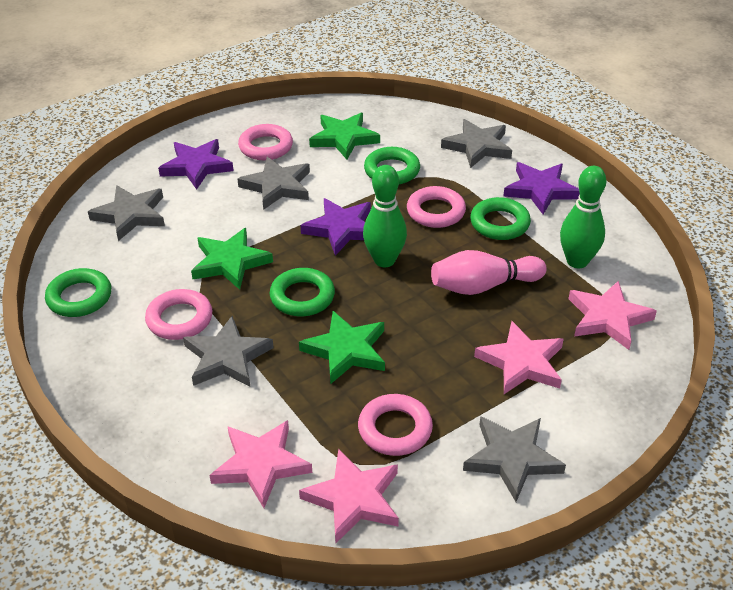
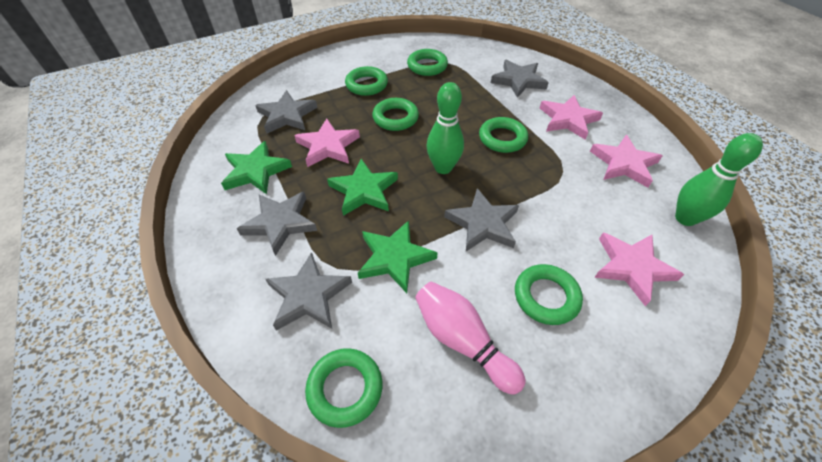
green ring: 4 -> 6
pink ring: 4 -> 0
purple star: 3 -> 0

